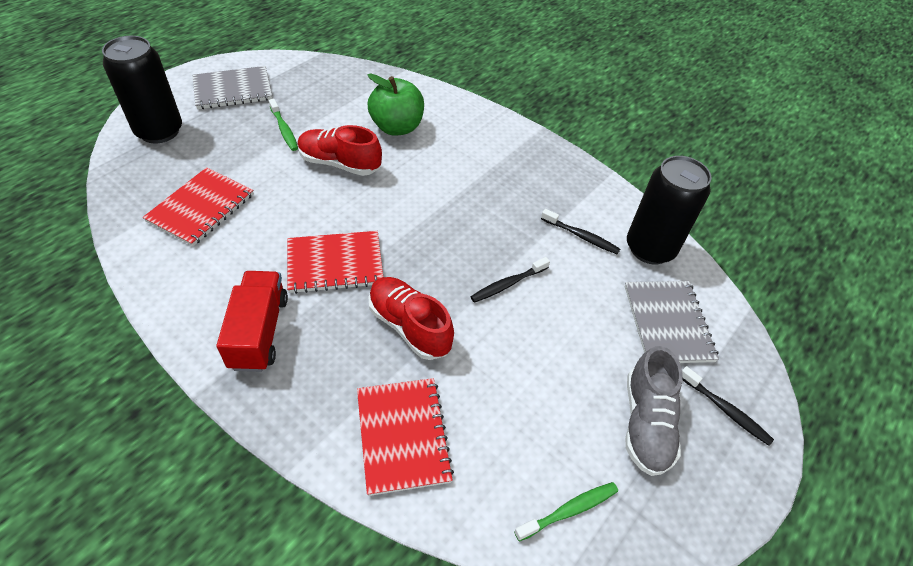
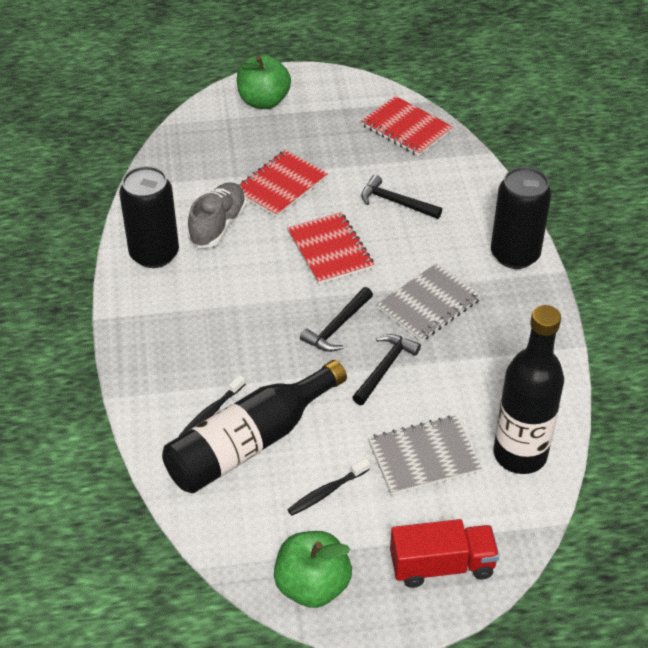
black bottle: 0 -> 2
black hammer: 0 -> 3
black toothbrush: 3 -> 2
green apple: 1 -> 2
green toothbrush: 2 -> 0
red shoe: 2 -> 0

